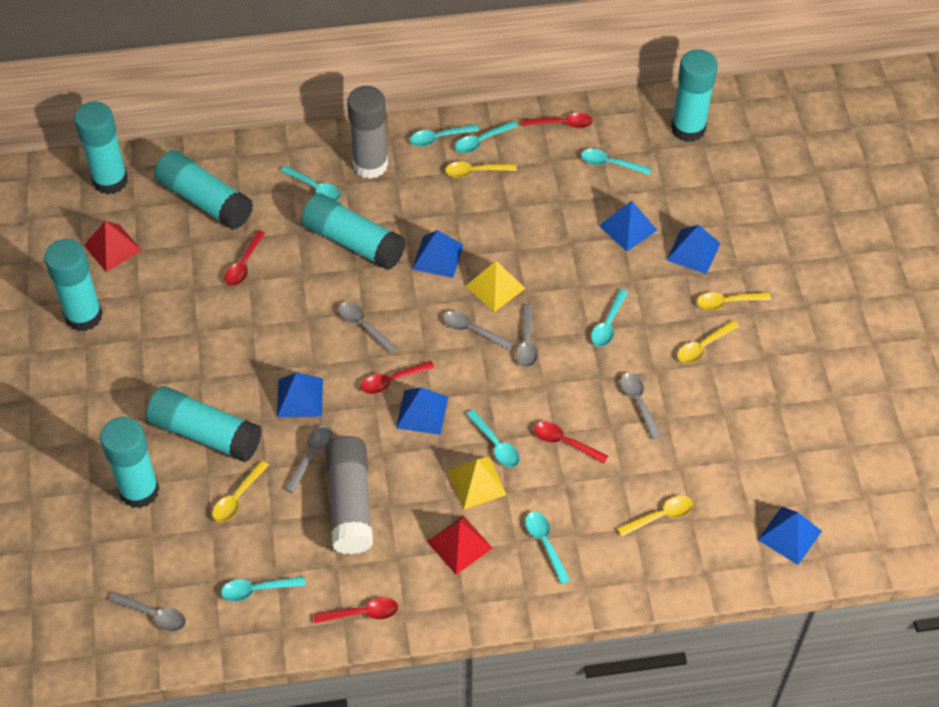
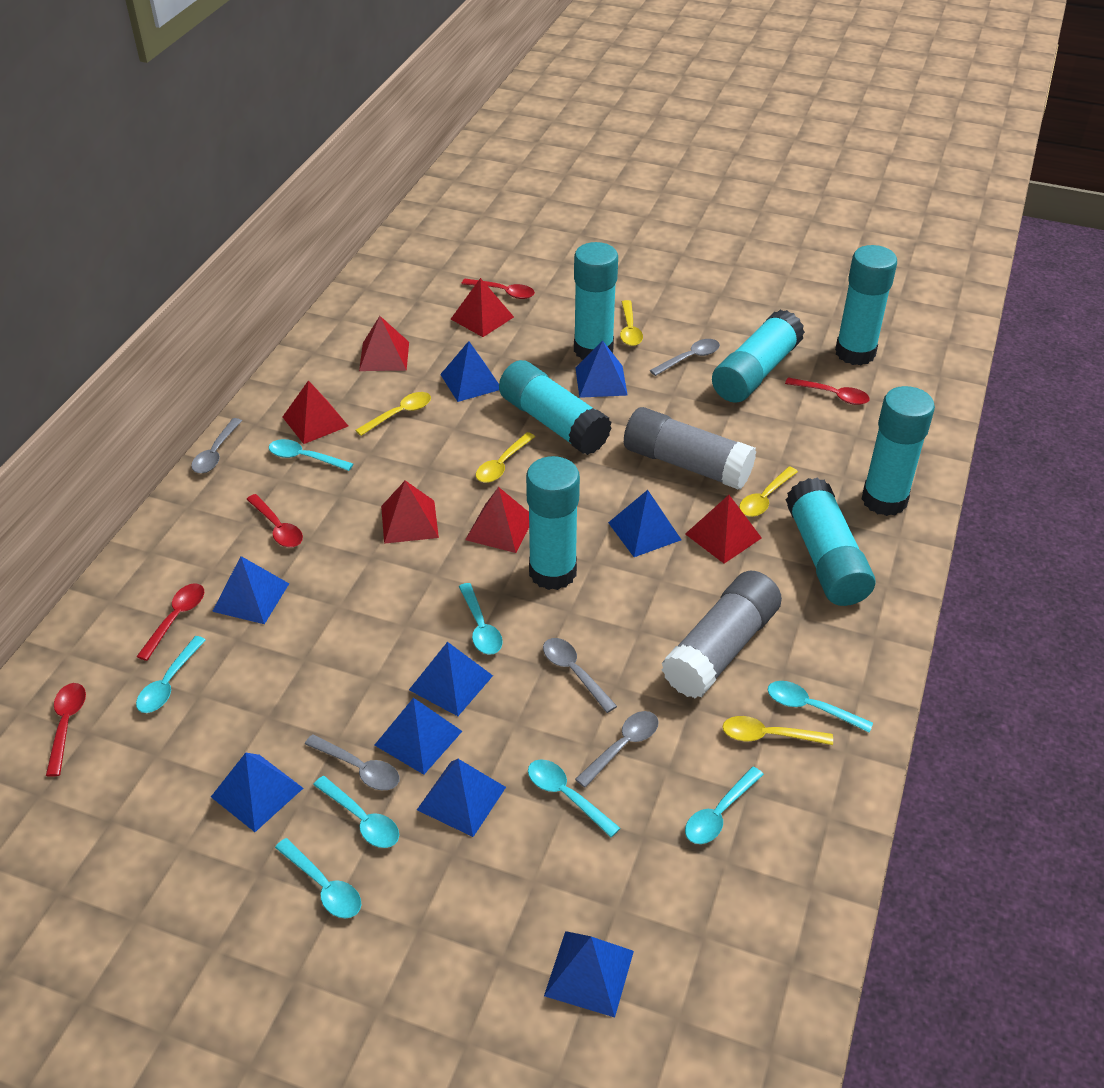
blue pyramid: 6 -> 9
grey spoon: 6 -> 5
red pyramid: 2 -> 6
yellow pyramid: 2 -> 0

